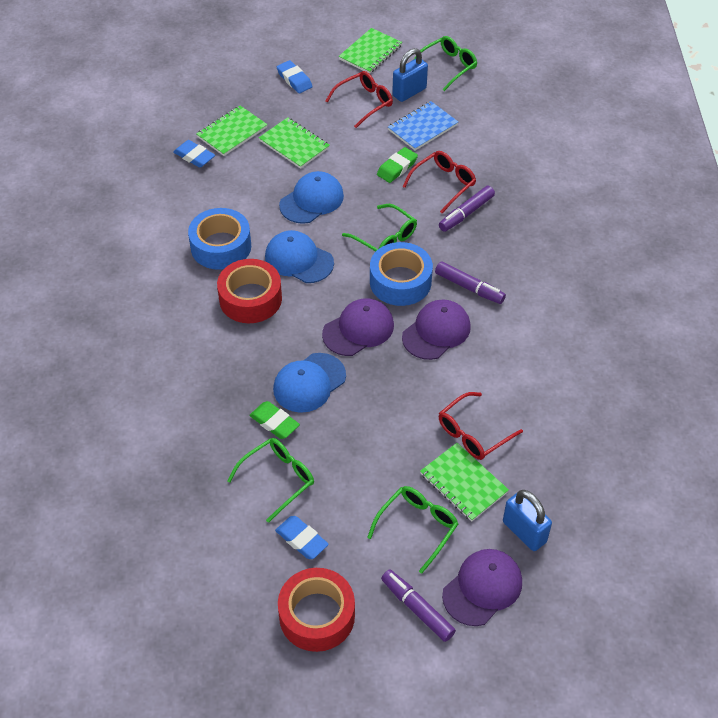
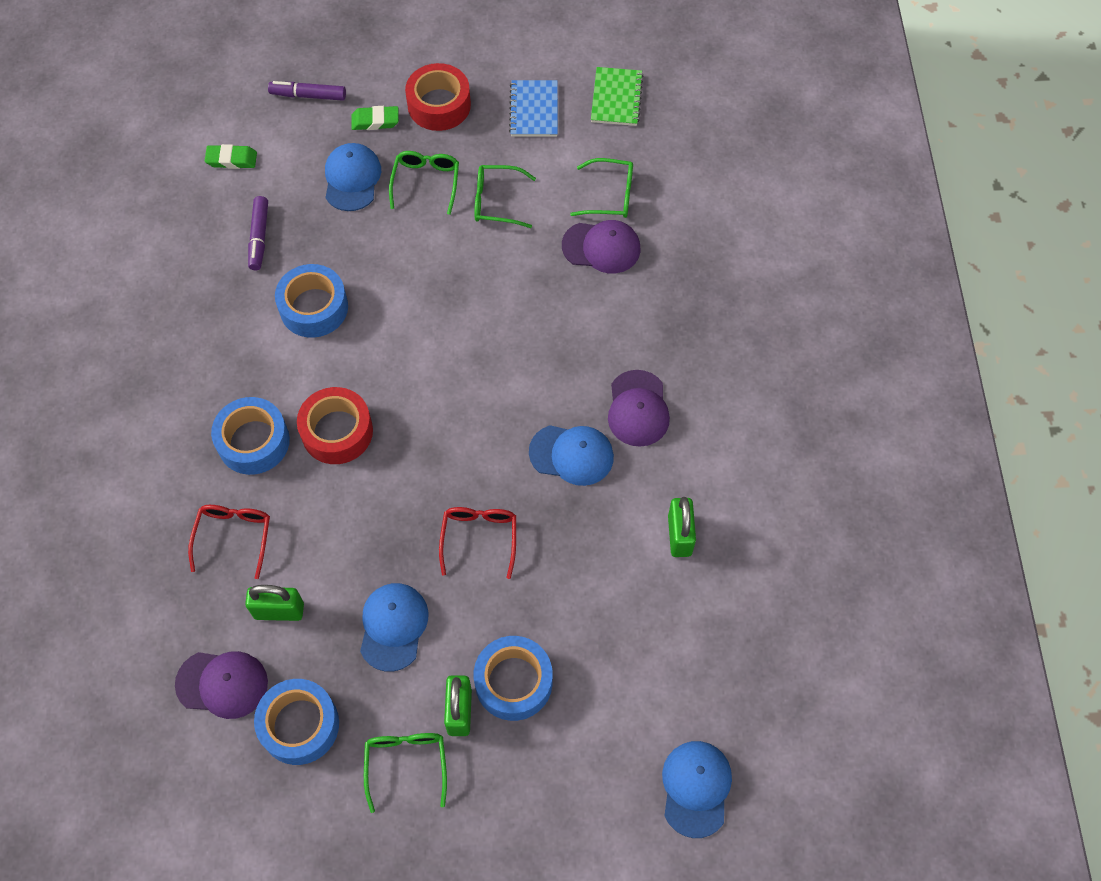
blue cap: 3 -> 4
blue eraser: 3 -> 0
blue padlock: 2 -> 0
blue tape: 2 -> 4
green notebook: 4 -> 1
green padlock: 0 -> 3
purple marker: 3 -> 2
red glasses: 3 -> 2

